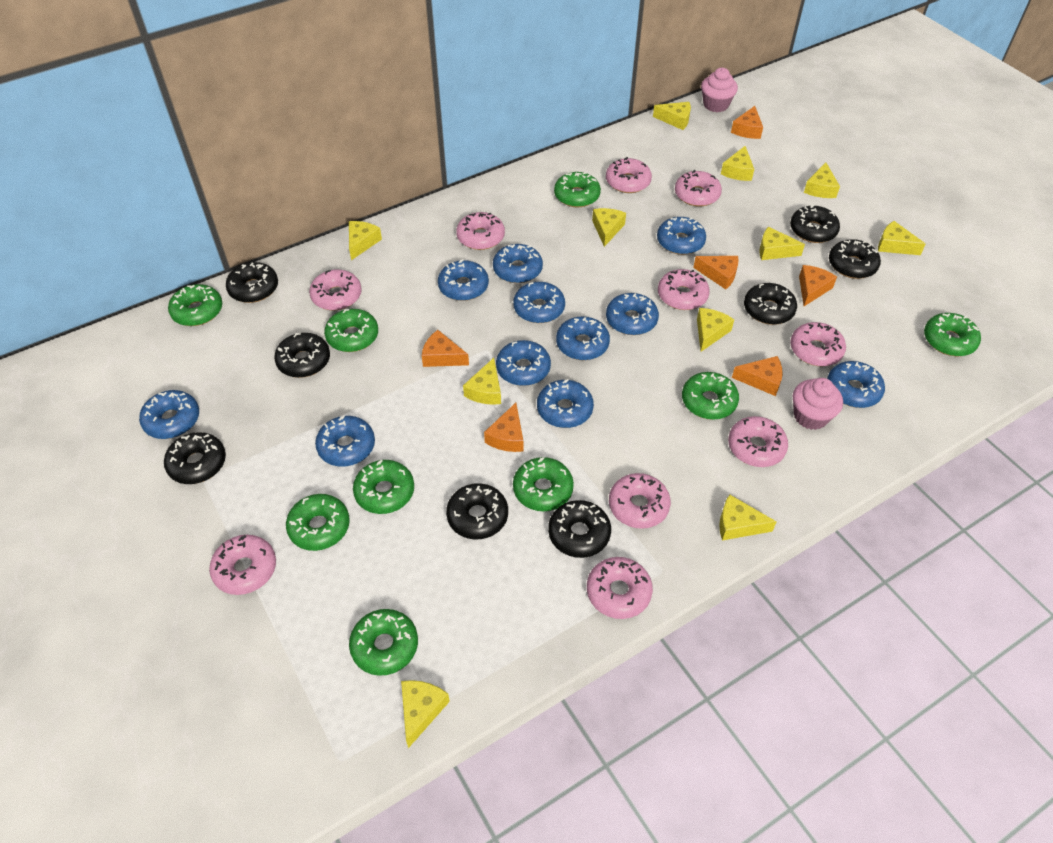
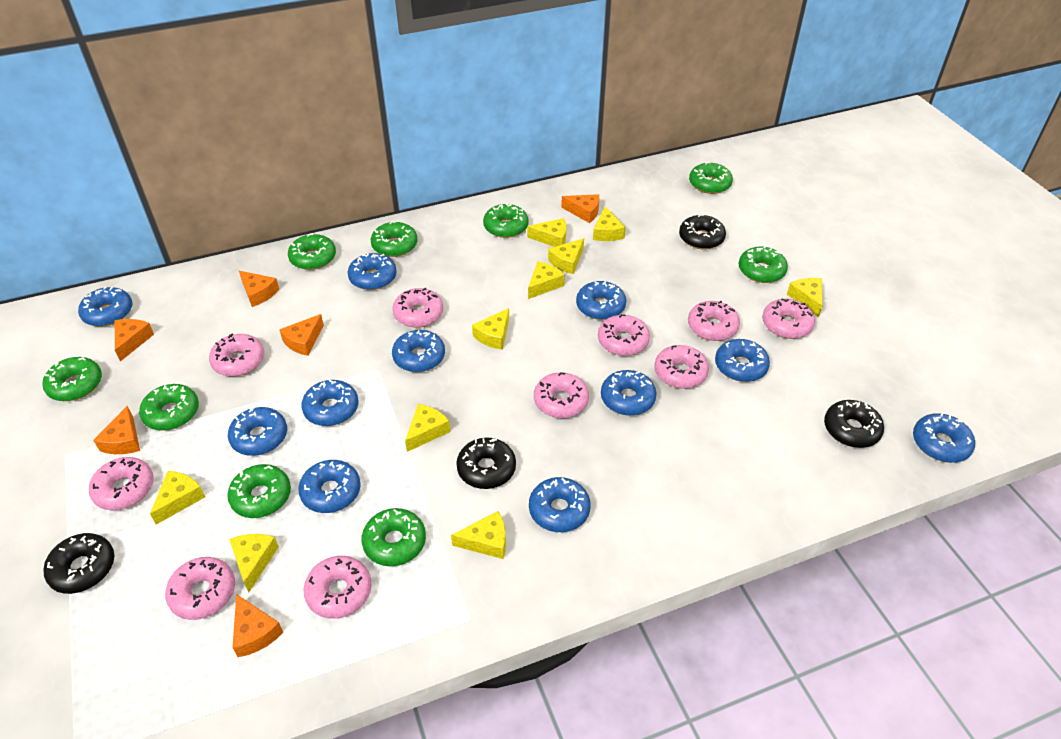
black donut: 8 -> 4
pink cupcake: 2 -> 0
yellow cheese: 11 -> 10

